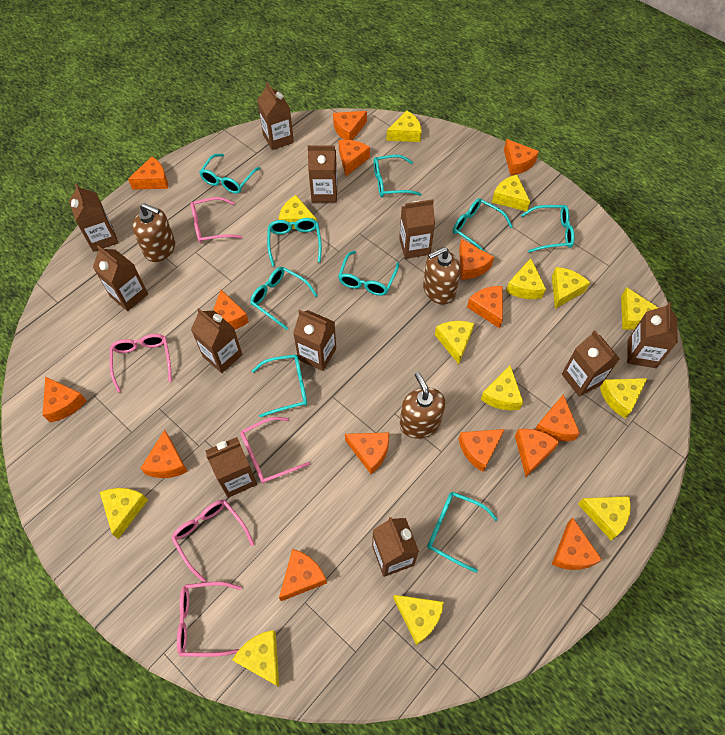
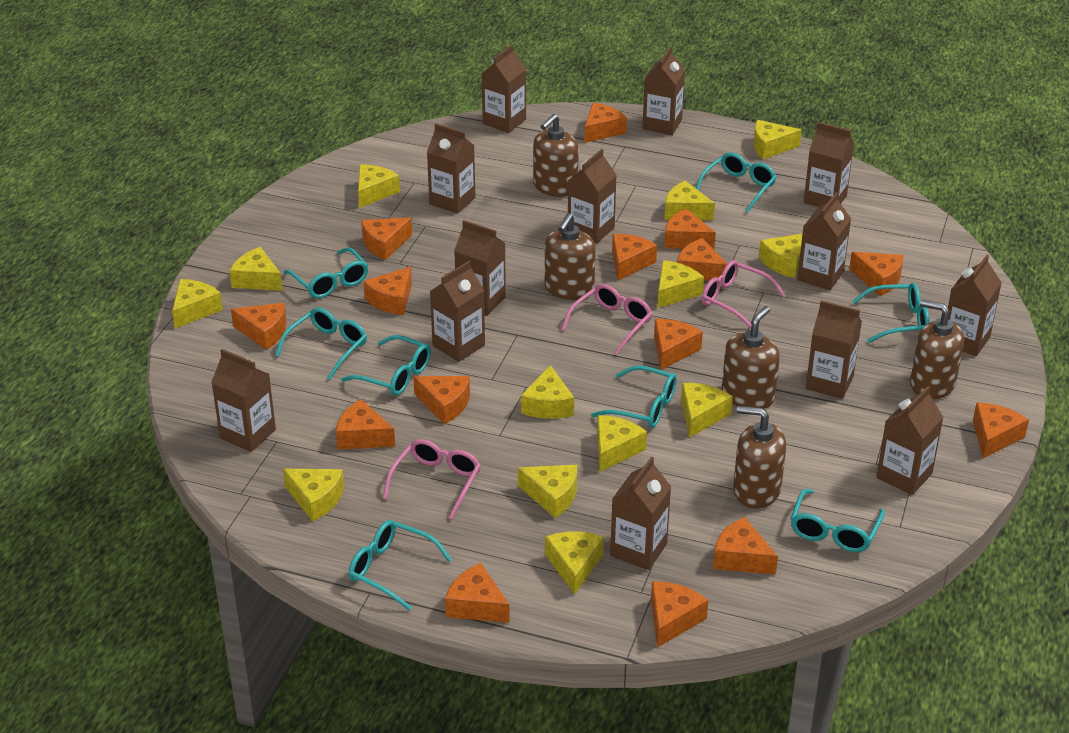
brown carton: 11 -> 13
brown soap dispenser: 3 -> 5
pink glasses: 5 -> 3
turquoise glasses: 9 -> 8

